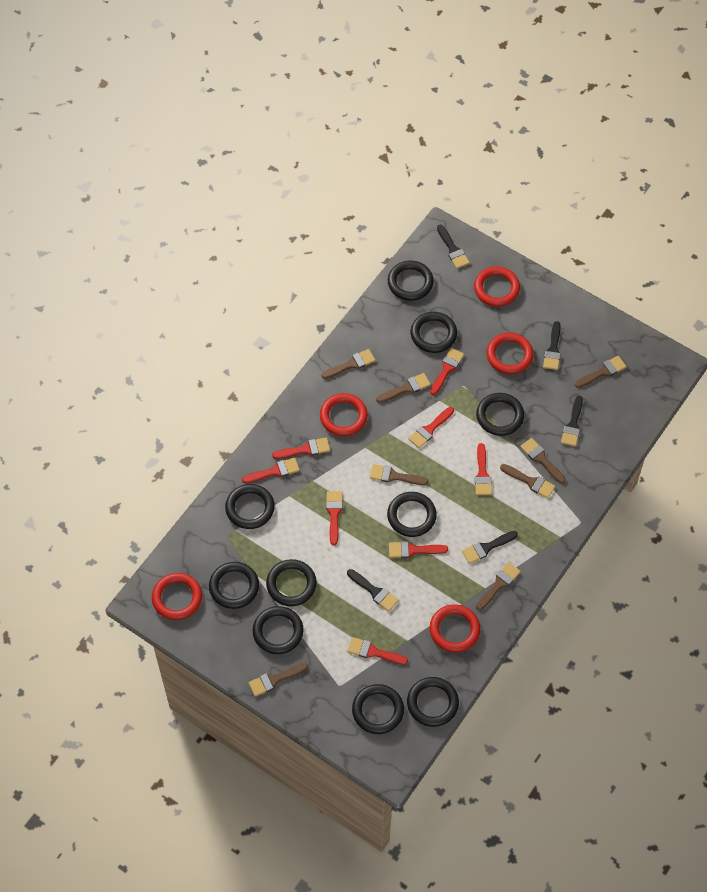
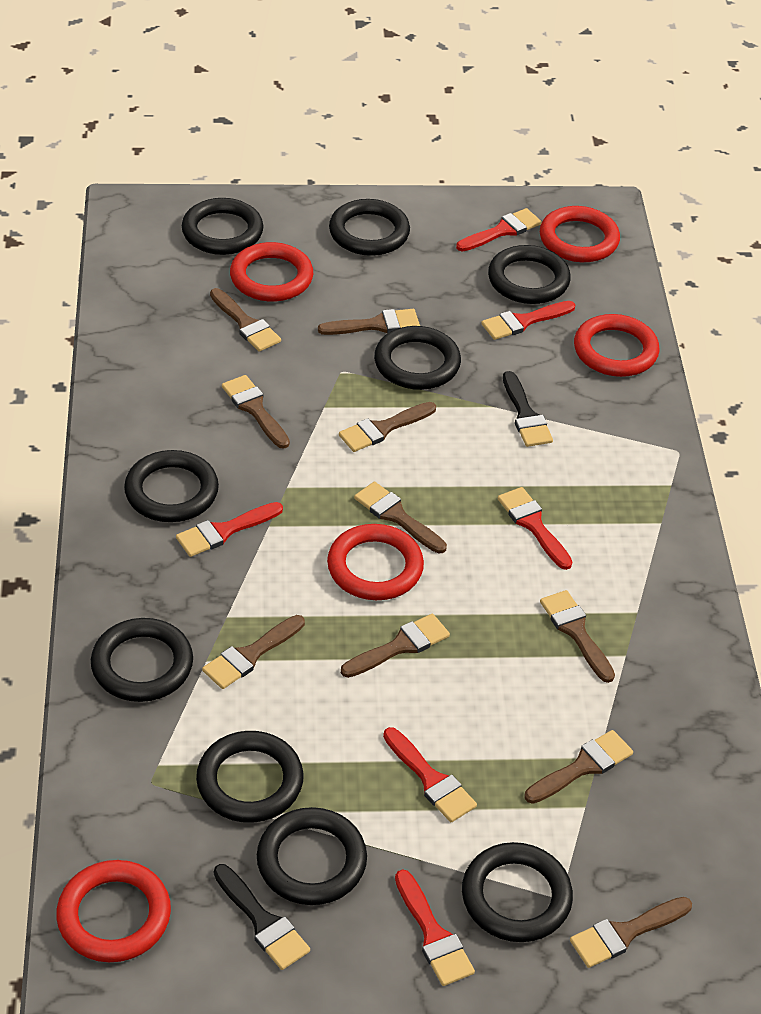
black brush: 5 -> 2
black ring: 10 -> 9
brown brush: 8 -> 10
red brush: 8 -> 6

